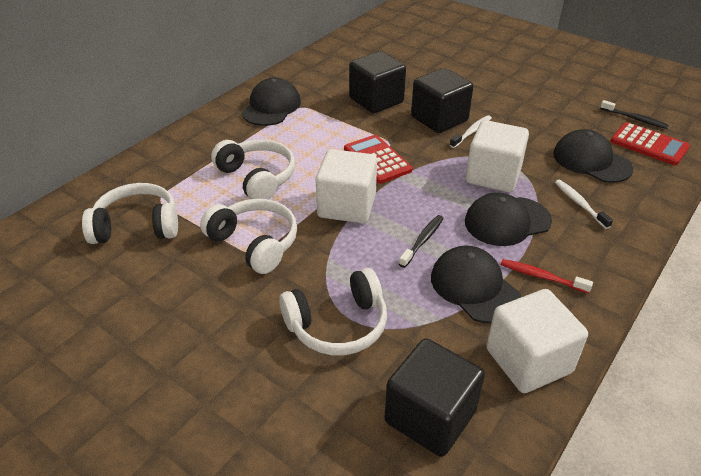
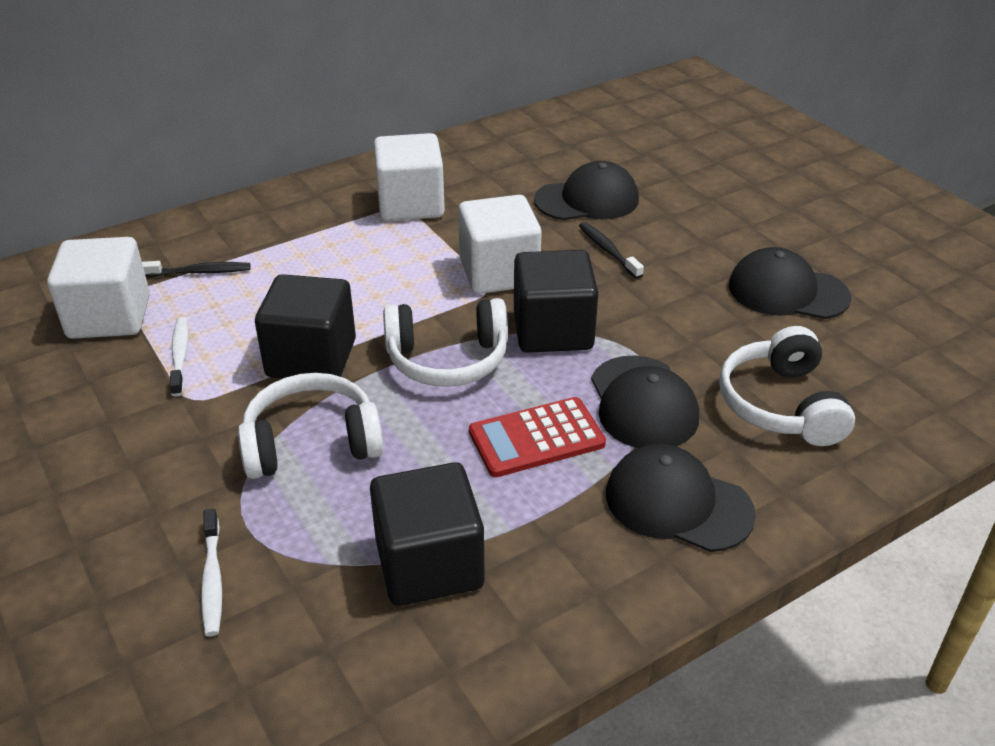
red calculator: 2 -> 1
red toothbrush: 1 -> 0
white headphones: 4 -> 3

